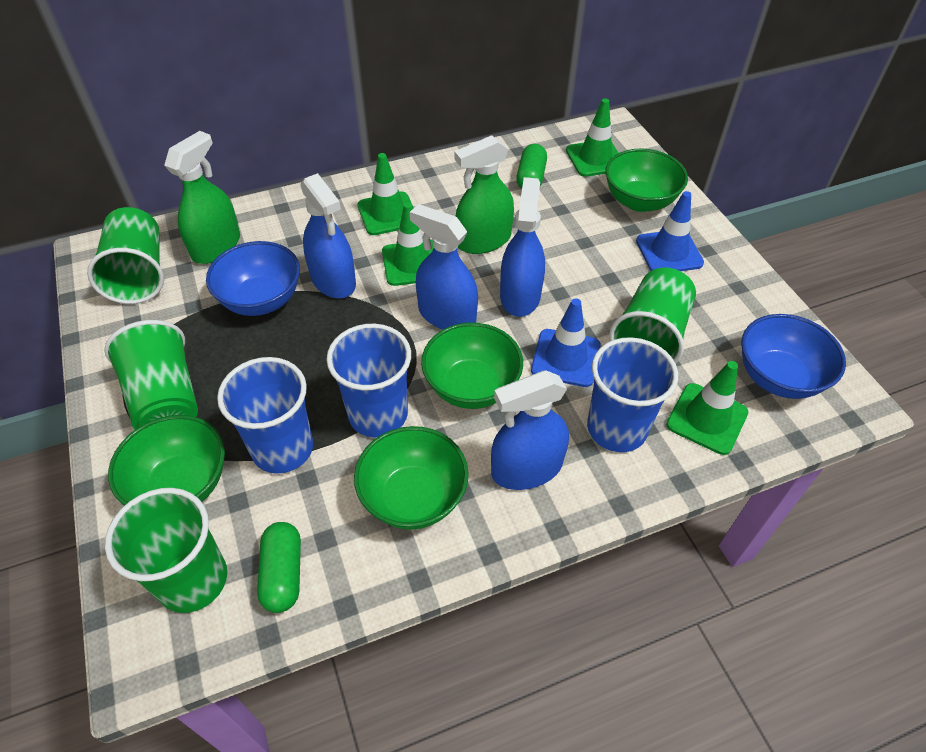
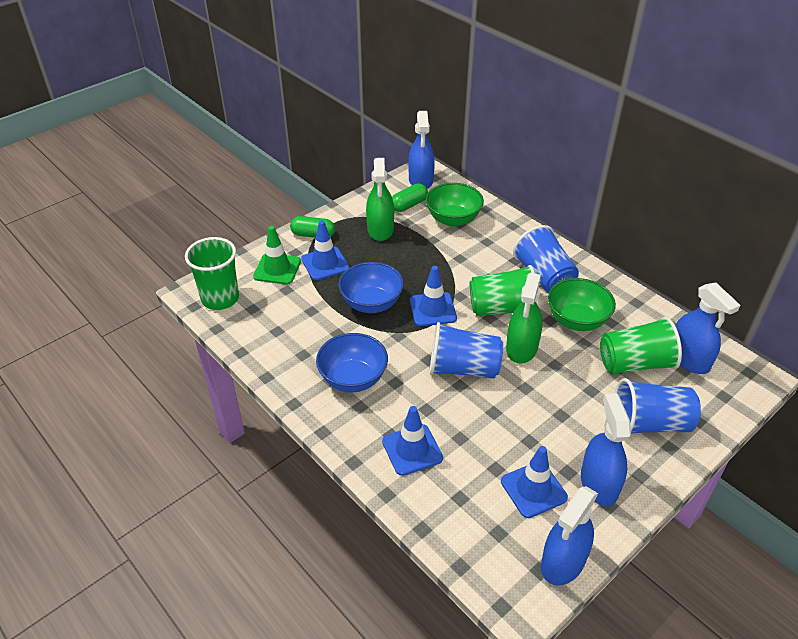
blue traffic cone: 2 -> 4
green bowl: 4 -> 2
green cup: 4 -> 3
green traffic cone: 4 -> 1

